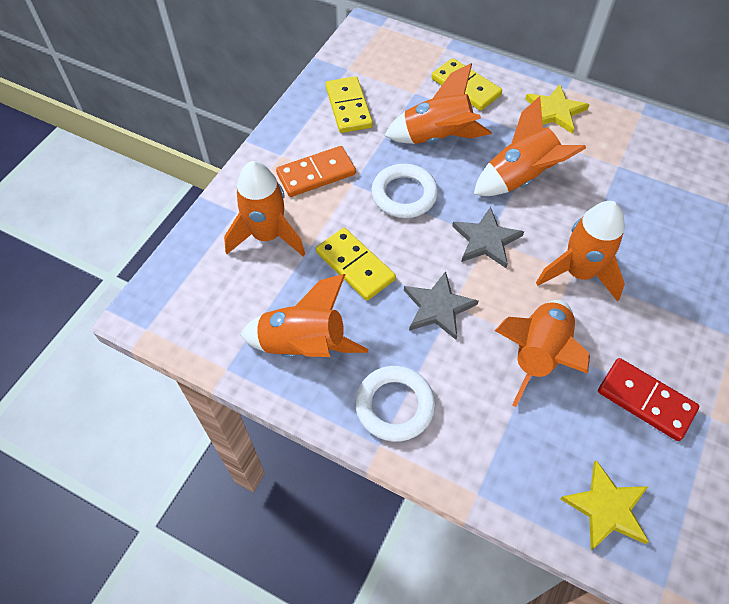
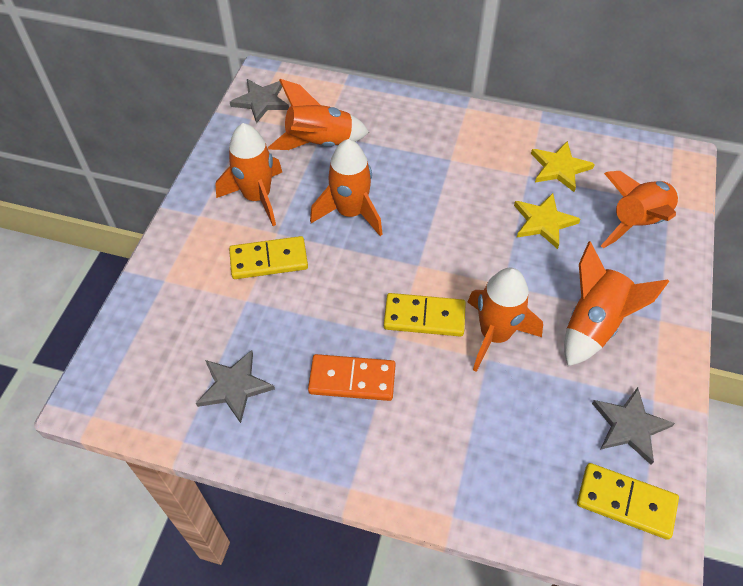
grey star: 2 -> 3
red domino: 1 -> 0
white ring: 2 -> 0

